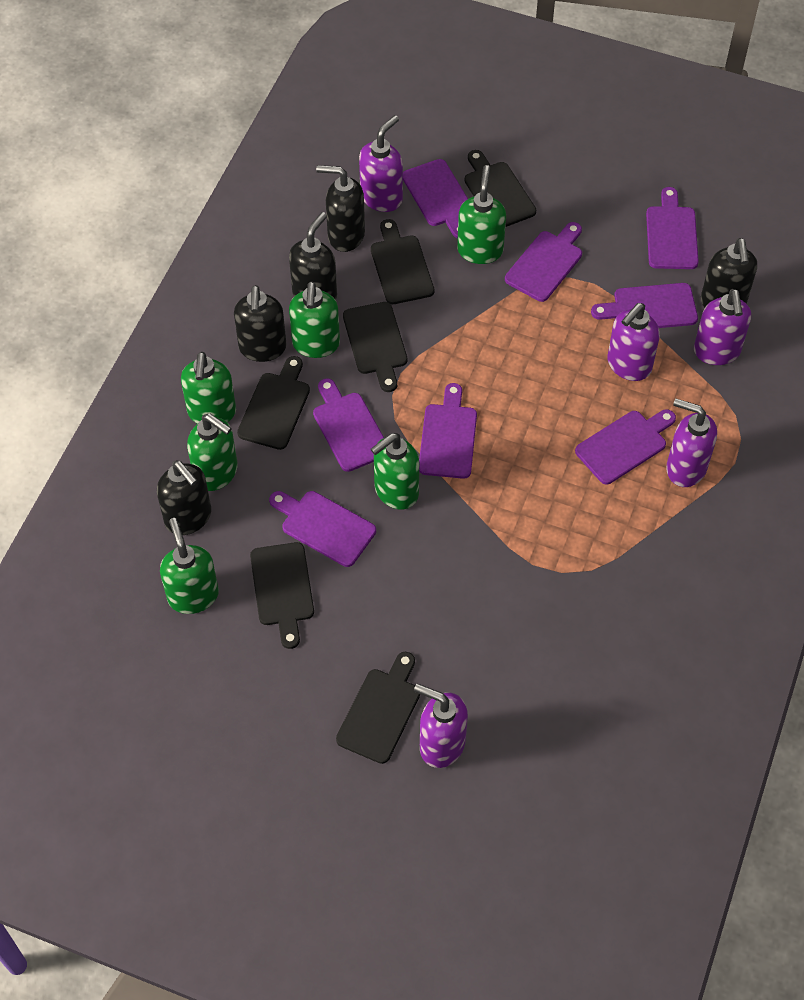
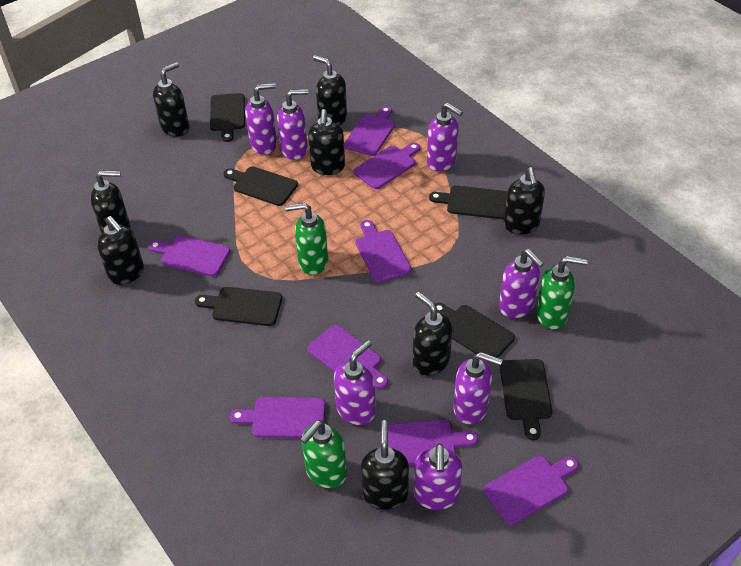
black soap dispenser: 5 -> 8
green soap dispenser: 6 -> 3
purple soap dispenser: 5 -> 7

